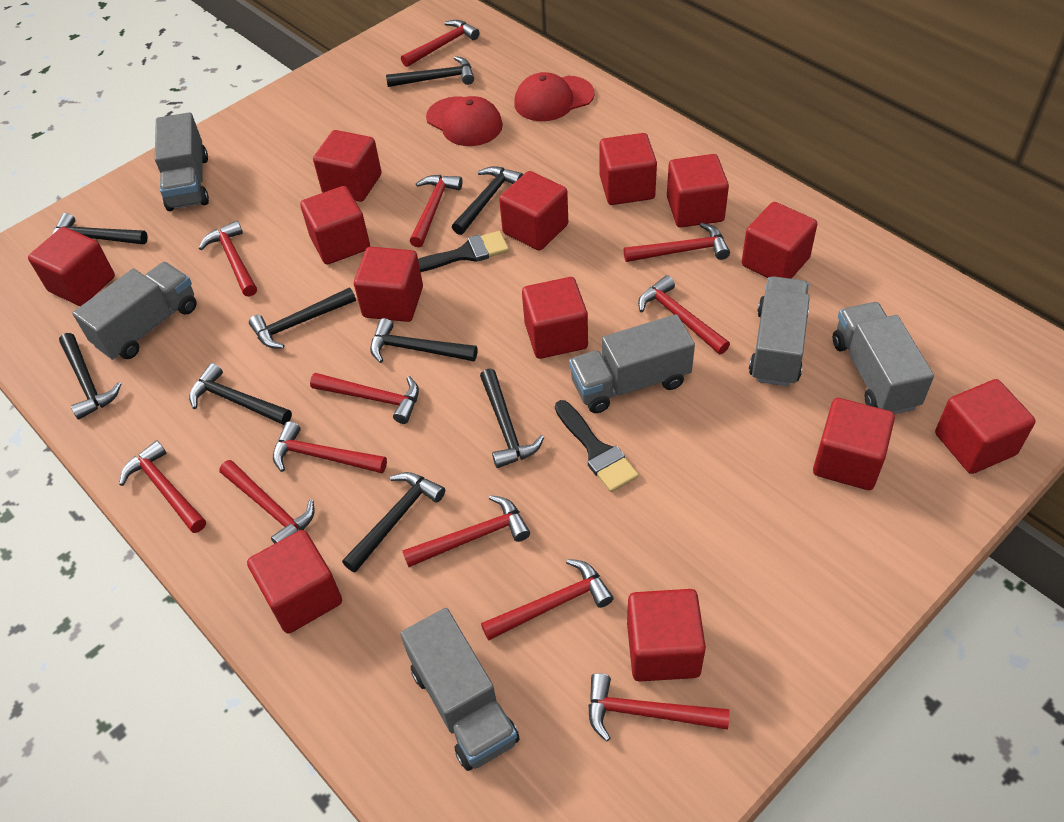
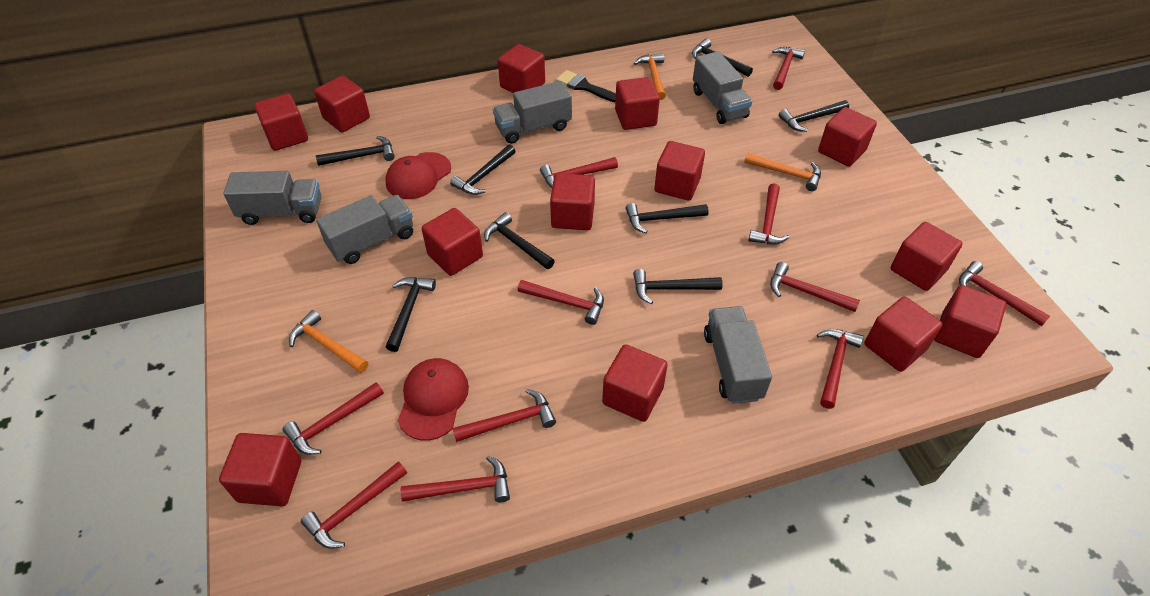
black brush: 2 -> 1
black hammer: 9 -> 8
grey truck: 6 -> 5
orange hammer: 0 -> 3
red hammer: 12 -> 11

